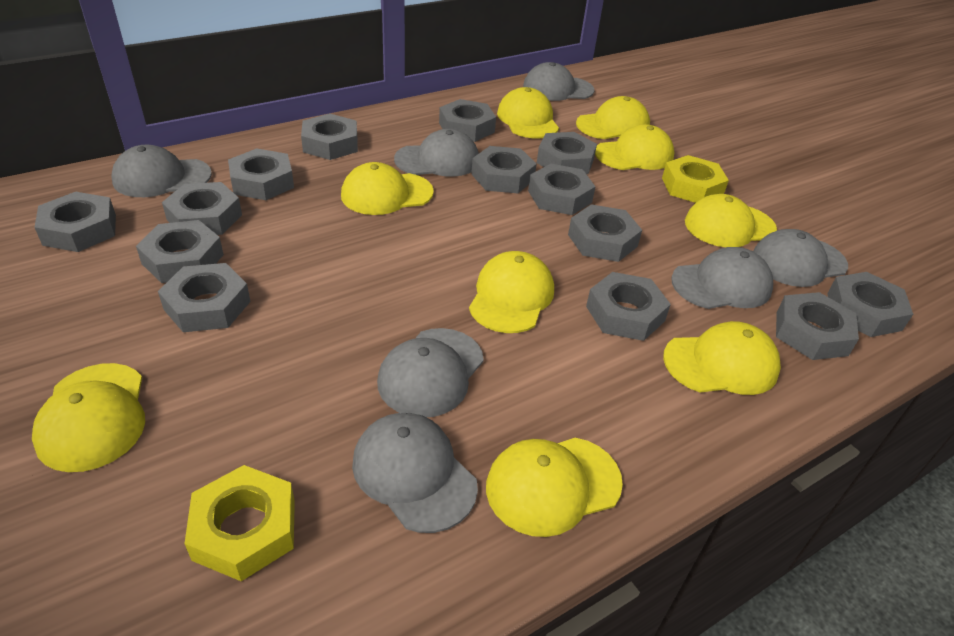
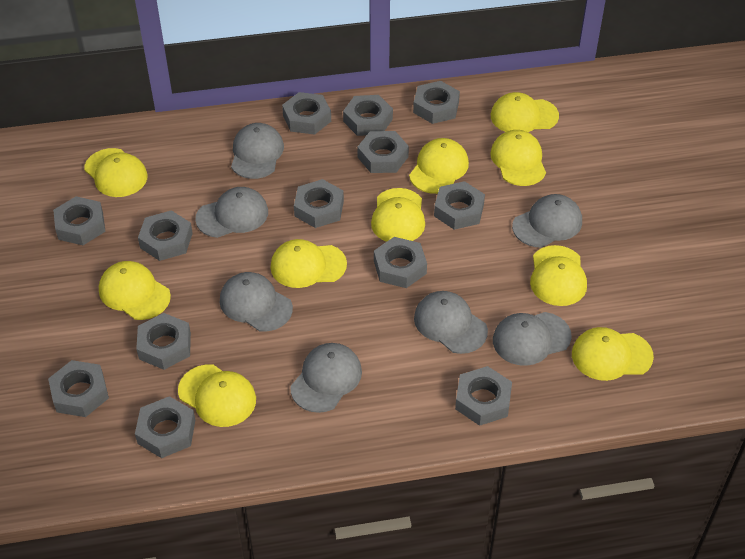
grey nut: 14 -> 13
yellow cap: 9 -> 10
yellow nut: 2 -> 0

